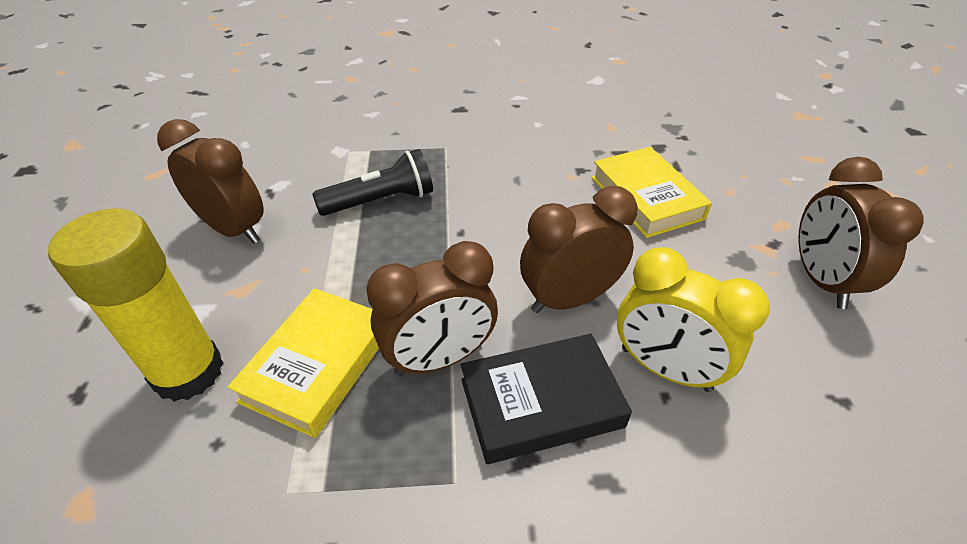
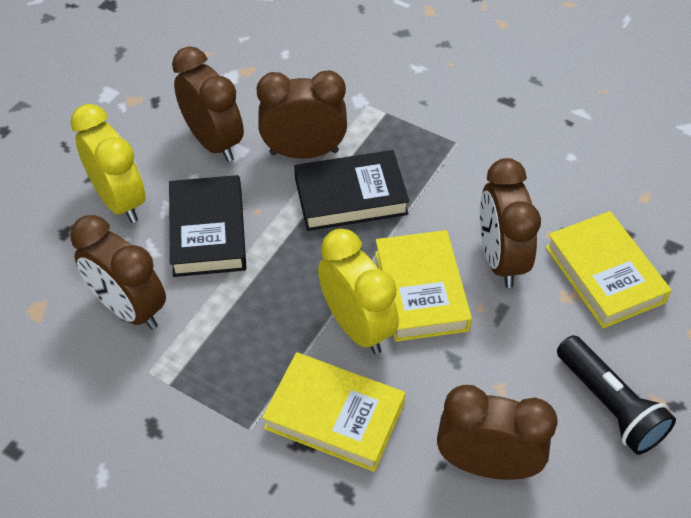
black book: 1 -> 2
brown clock: 4 -> 5
yellow book: 2 -> 3
yellow clock: 1 -> 2
yellow glue stick: 1 -> 0

